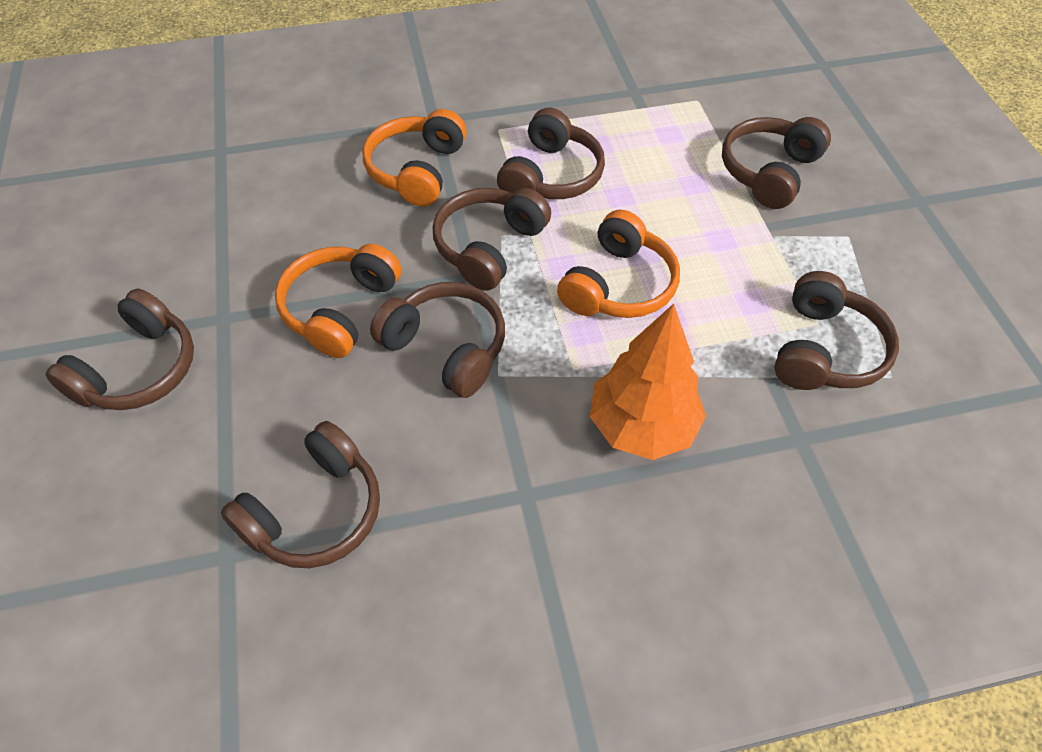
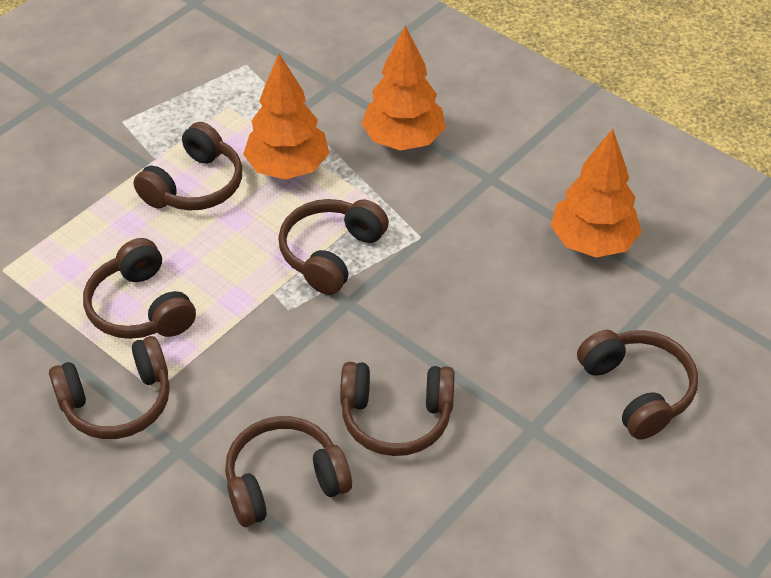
orange headphones: 3 -> 0
orange tree: 1 -> 3

